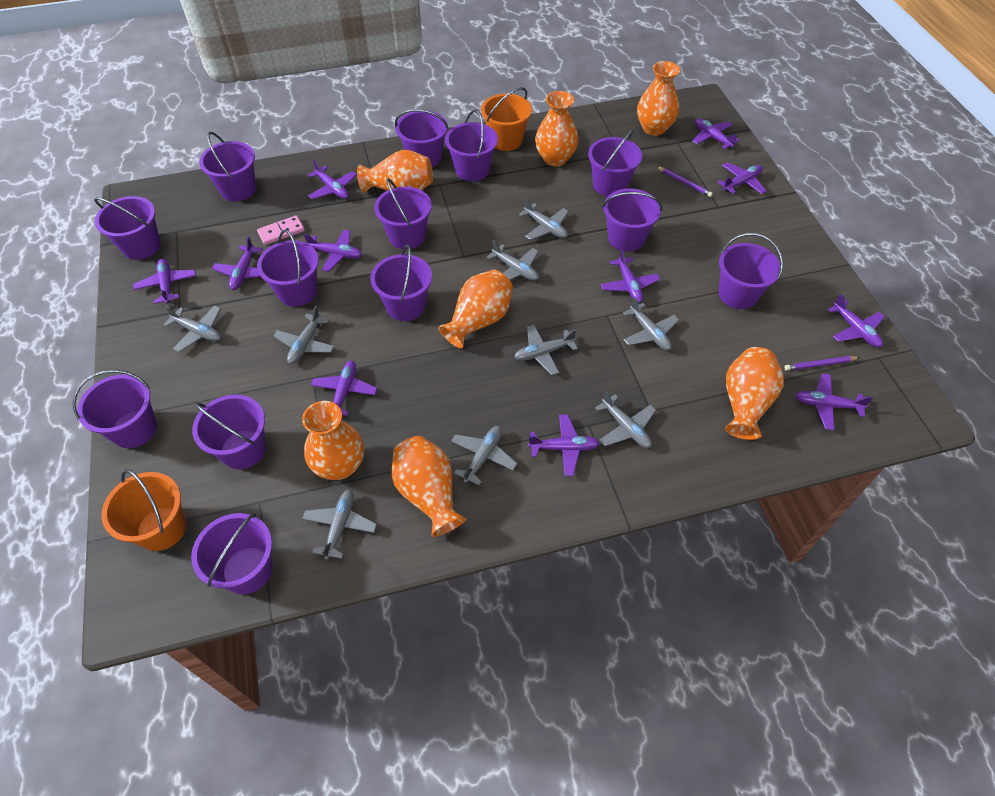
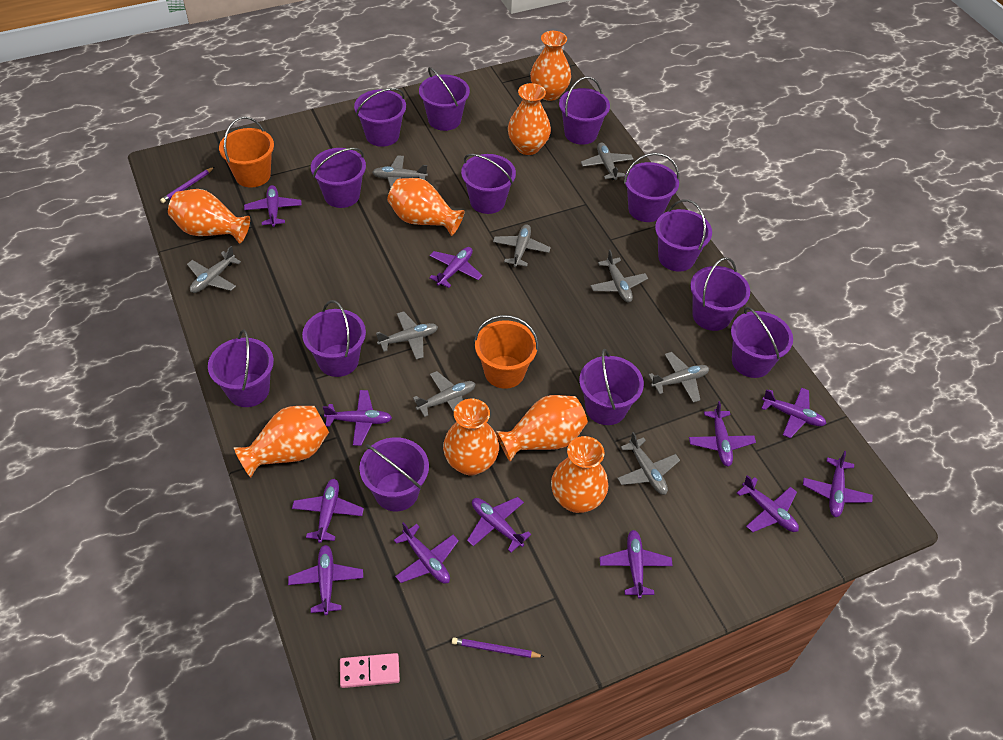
orange vase: 7 -> 8
purple plane: 11 -> 12

